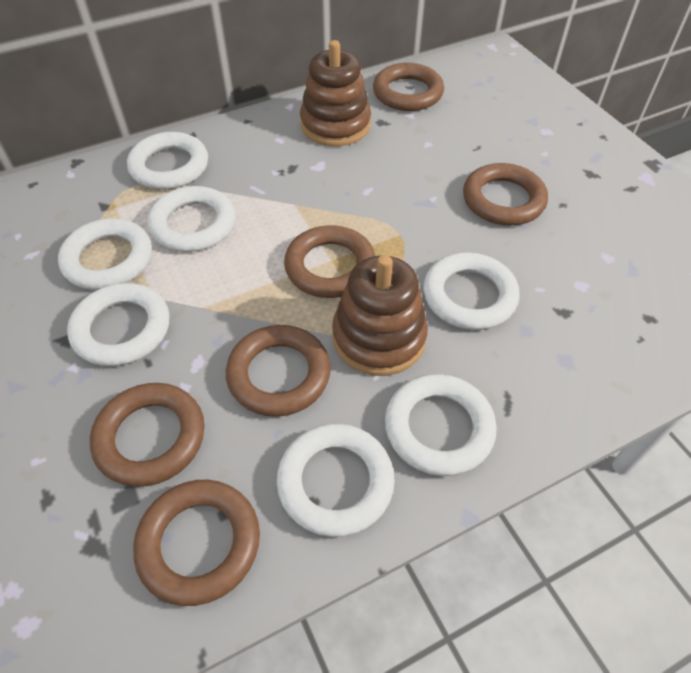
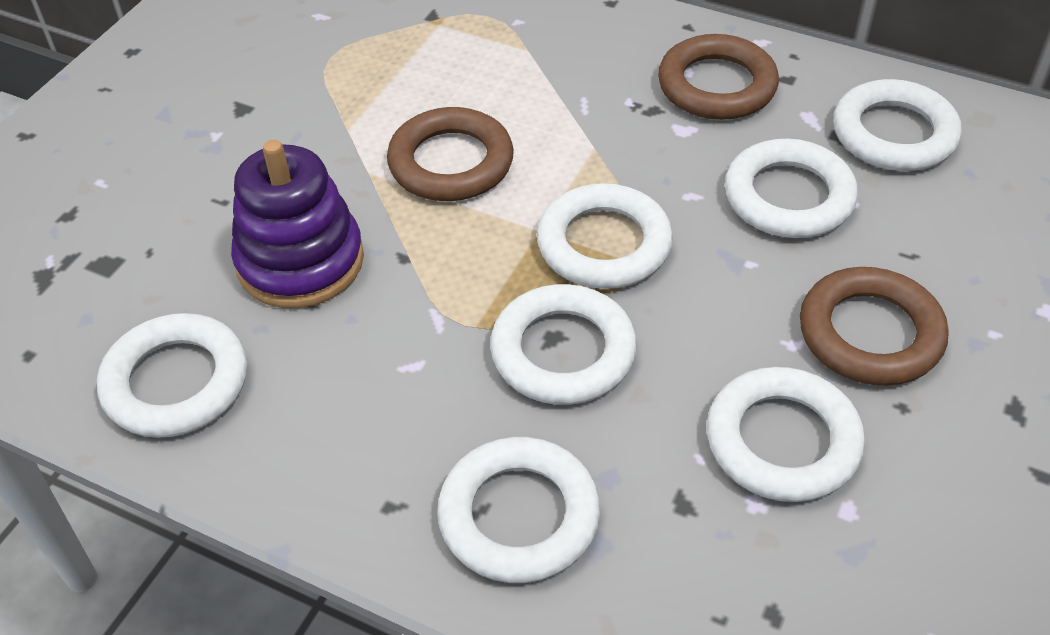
brown ring: 6 -> 3
brown stacking toy: 2 -> 0
purple stacking toy: 0 -> 1

